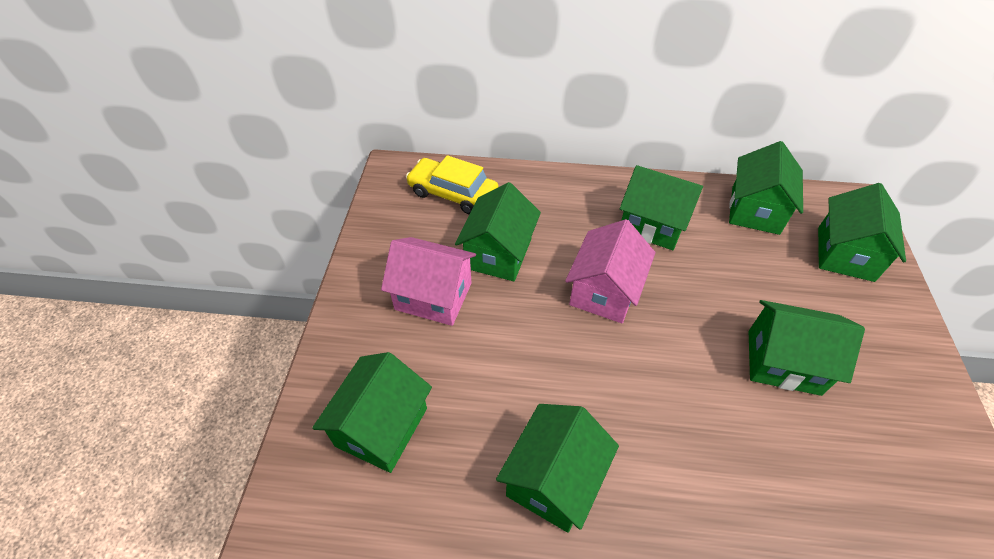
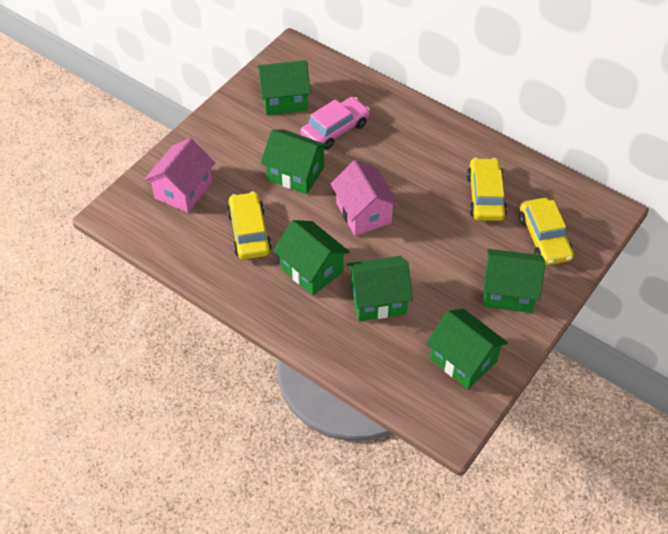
green house: 7 -> 6
pink car: 0 -> 1
yellow car: 1 -> 3

